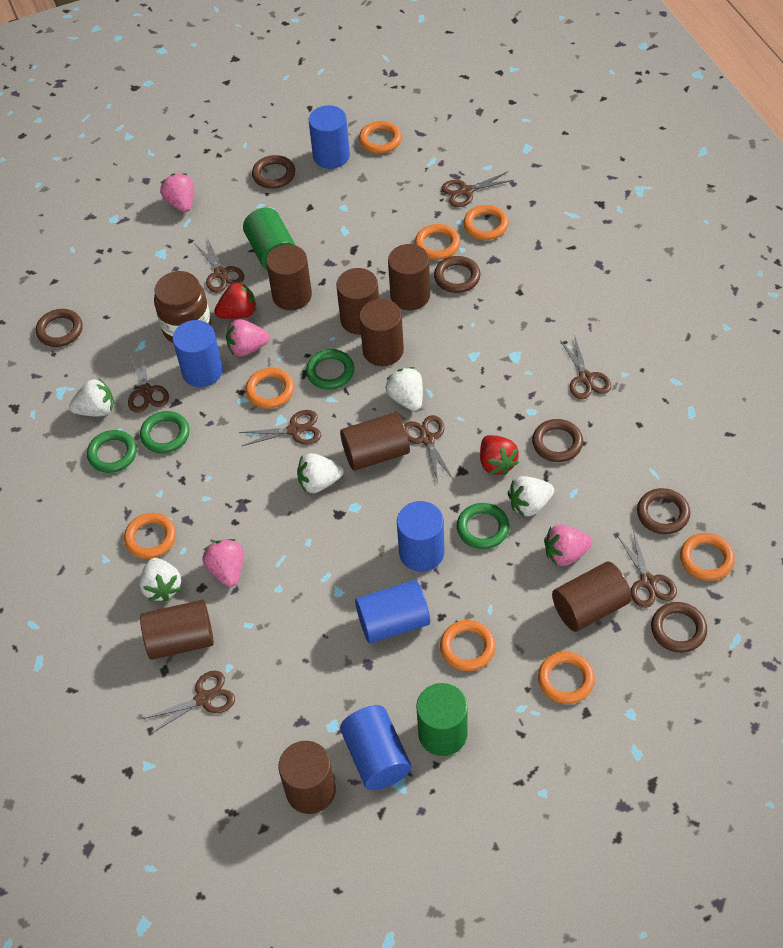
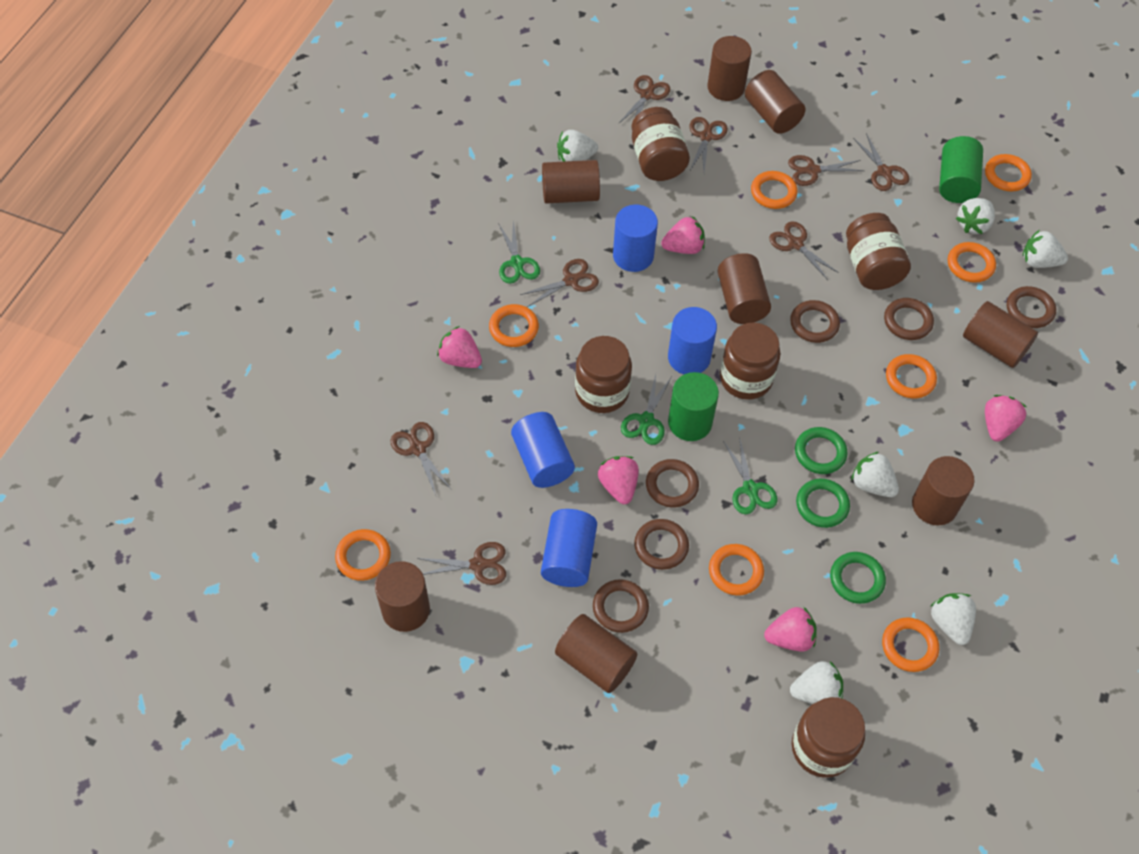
blue cylinder: 5 -> 4
brown jar: 1 -> 5
green ring: 4 -> 3
green scissors: 0 -> 3
pink strawberry: 4 -> 5
red strawberry: 2 -> 0
white strawberry: 5 -> 6

